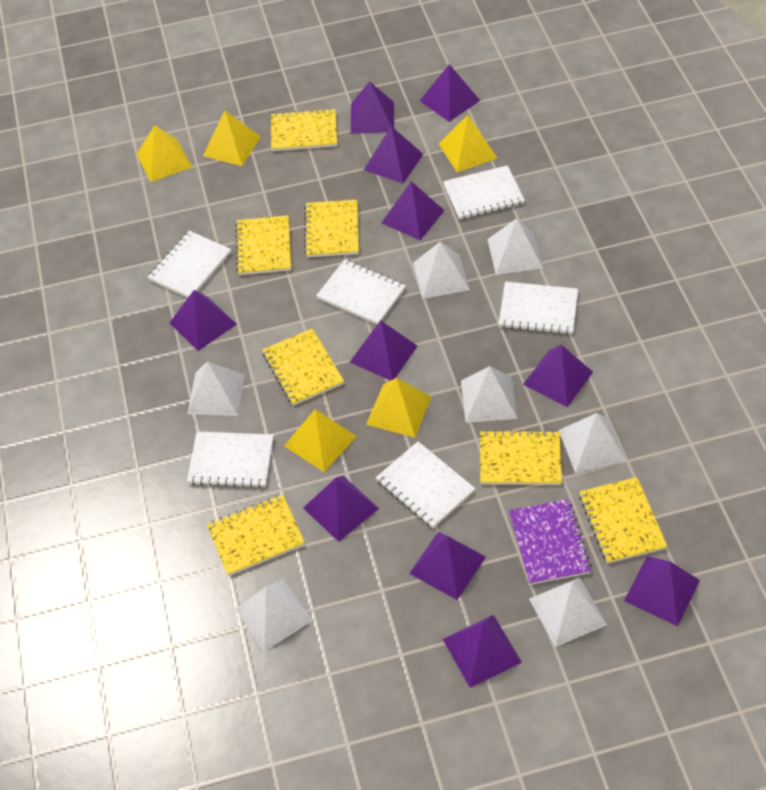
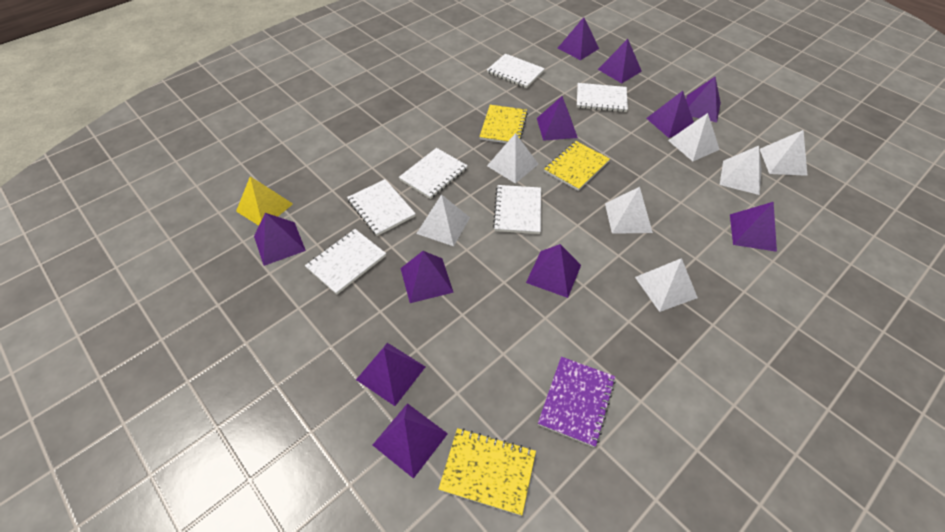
yellow notebook: 7 -> 3
yellow pyramid: 5 -> 1

